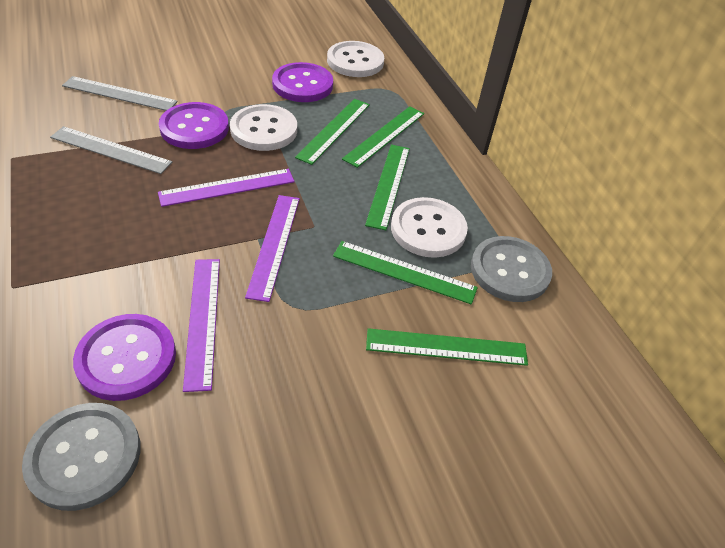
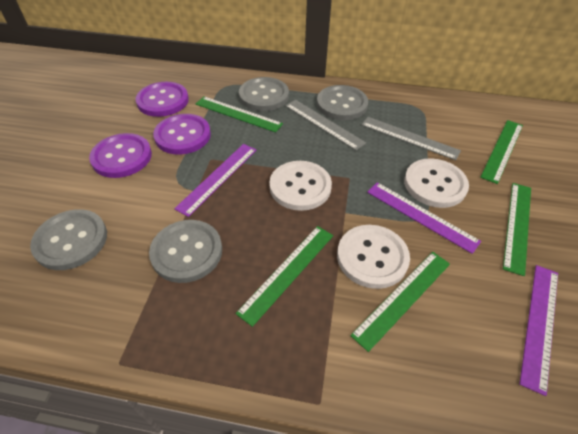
grey button: 2 -> 4

